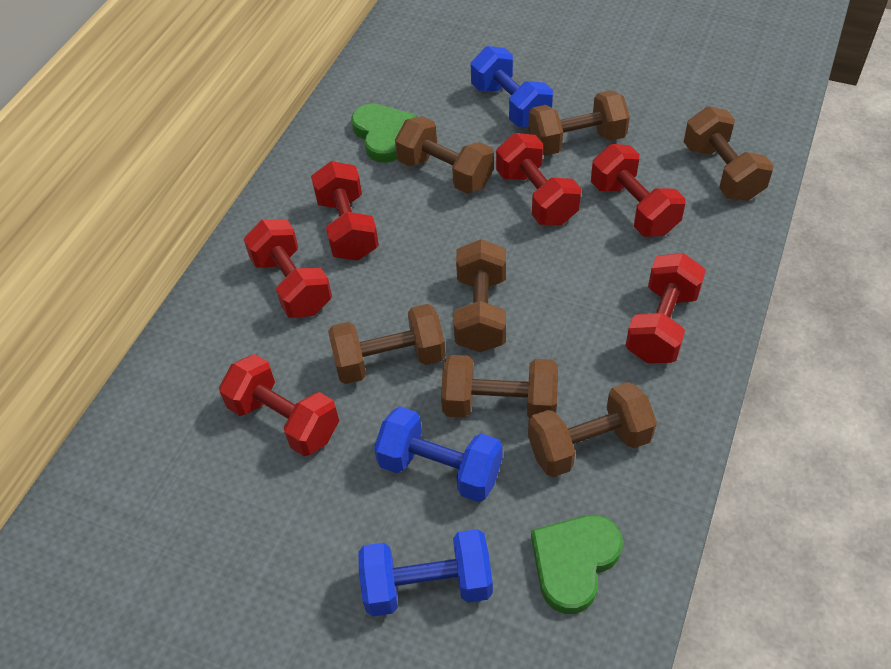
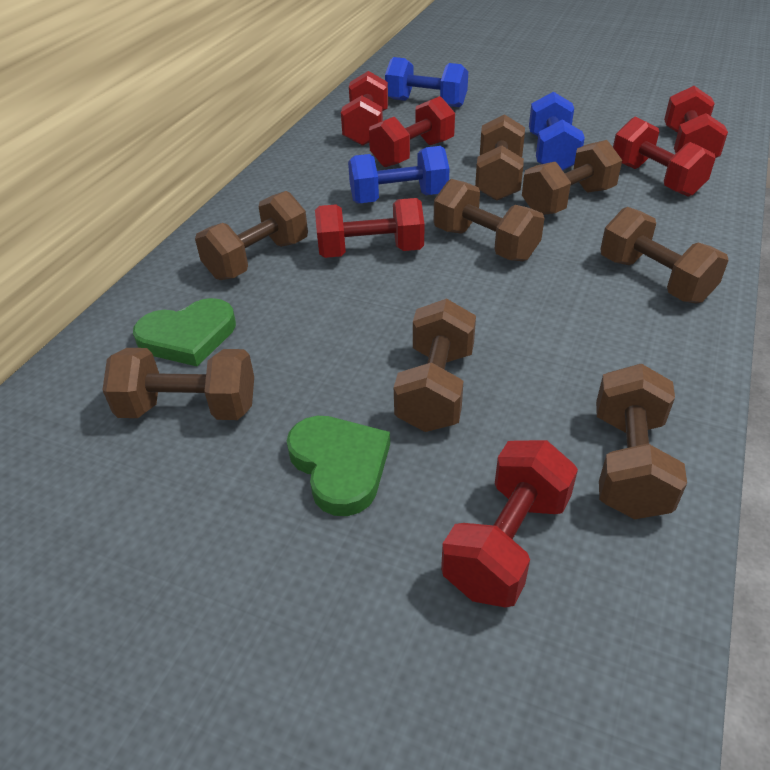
brown dumbbell: 7 -> 8

